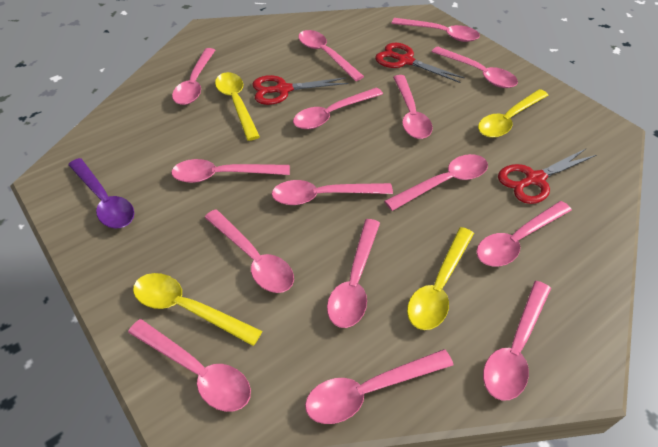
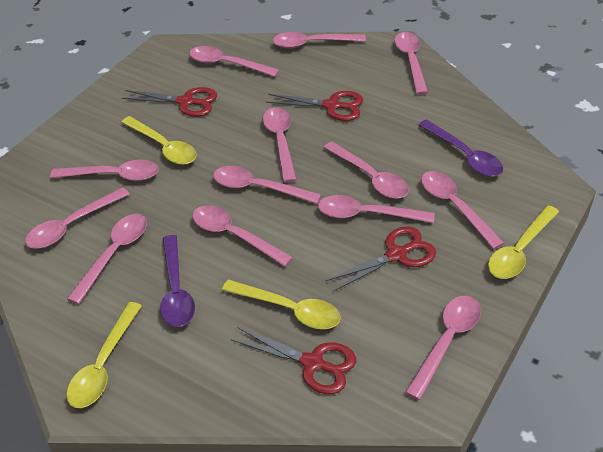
pink spoon: 15 -> 13
purple spoon: 1 -> 2
red scissors: 3 -> 4

